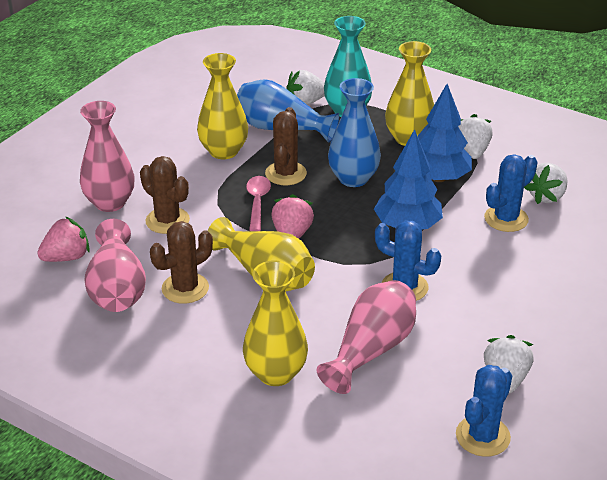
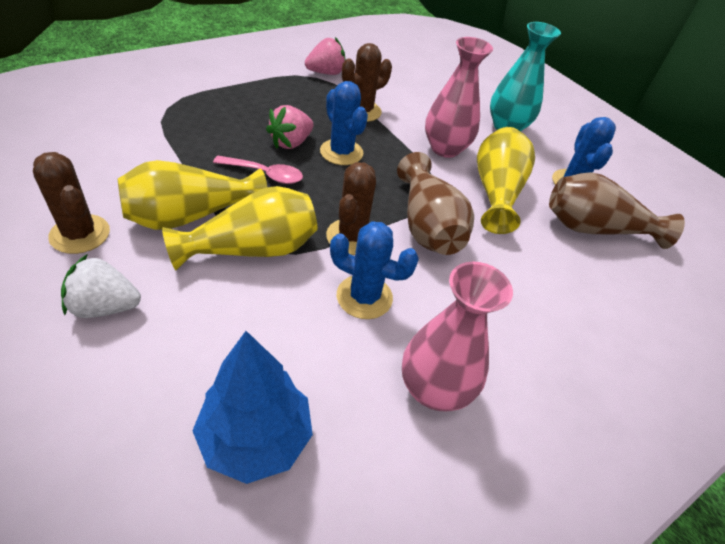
blue tree: 2 -> 1
blue vase: 2 -> 0
brown vase: 0 -> 2
pink vase: 3 -> 2
white strawberry: 4 -> 1
yellow vase: 4 -> 3

